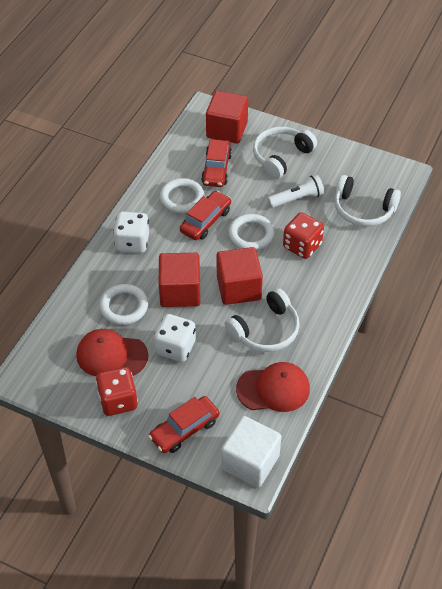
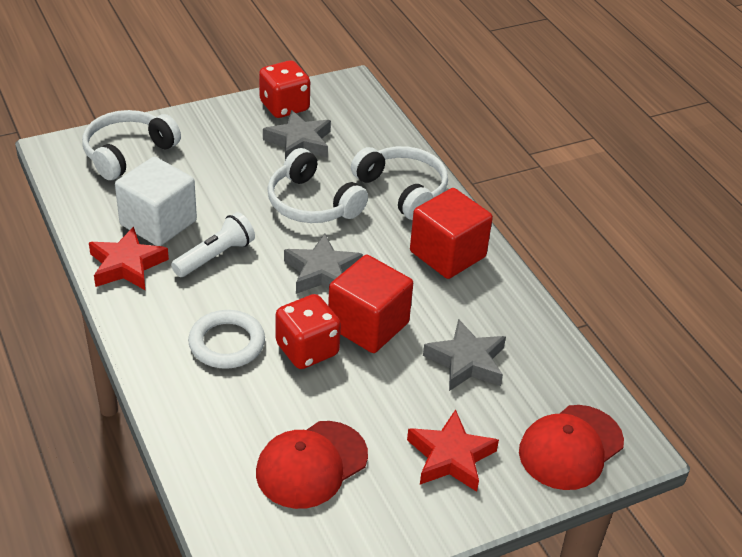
grey star: 0 -> 3
red car: 3 -> 0
red cube: 3 -> 2
red star: 0 -> 2
white dice: 2 -> 0
white ring: 3 -> 1

